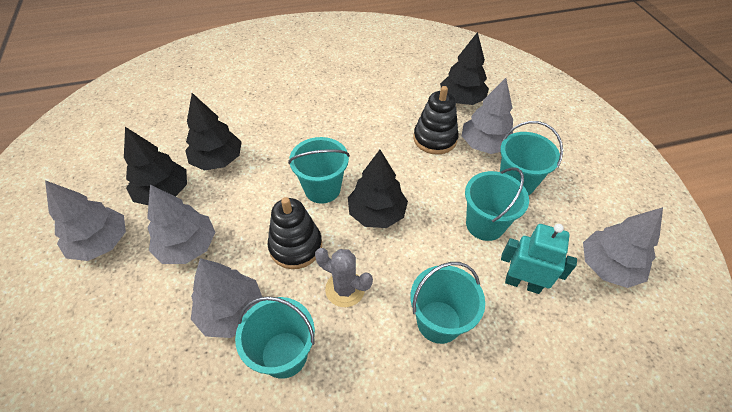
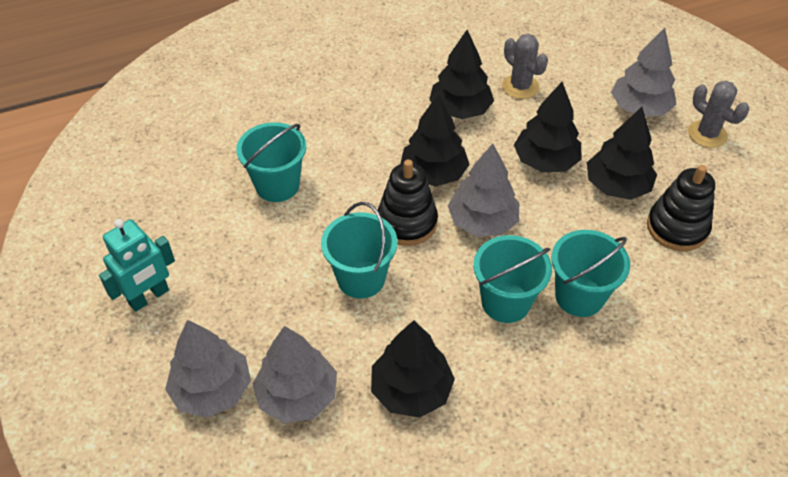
black tree: 4 -> 5
grey cactus: 1 -> 2
grey tree: 5 -> 4
turquoise bucket: 5 -> 4

